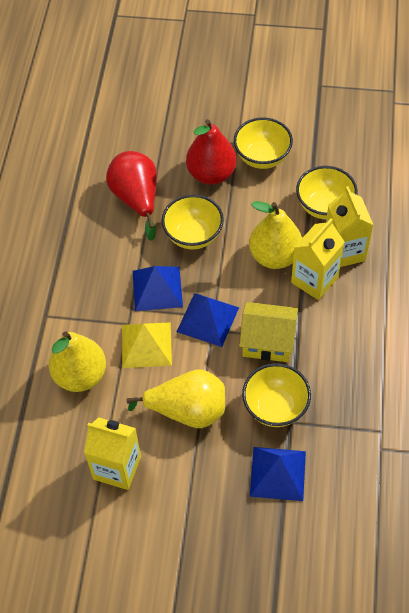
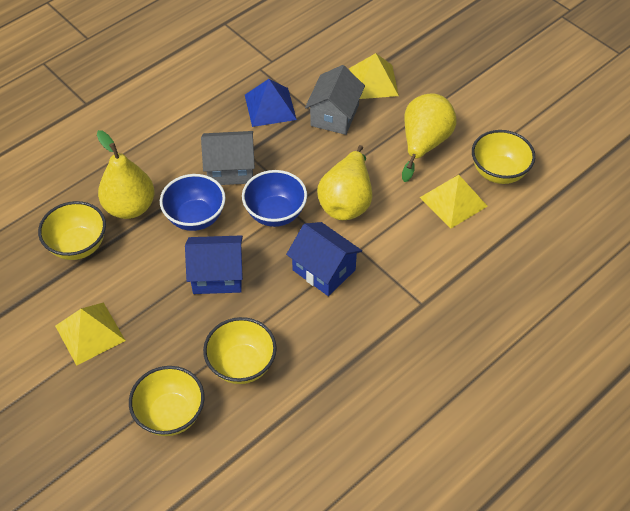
blue bowl: 0 -> 2
blue house: 0 -> 2
blue pyramid: 3 -> 1
grey house: 0 -> 2
red pear: 2 -> 0
yellow carton: 3 -> 0
yellow house: 1 -> 0
yellow pyramid: 1 -> 3

